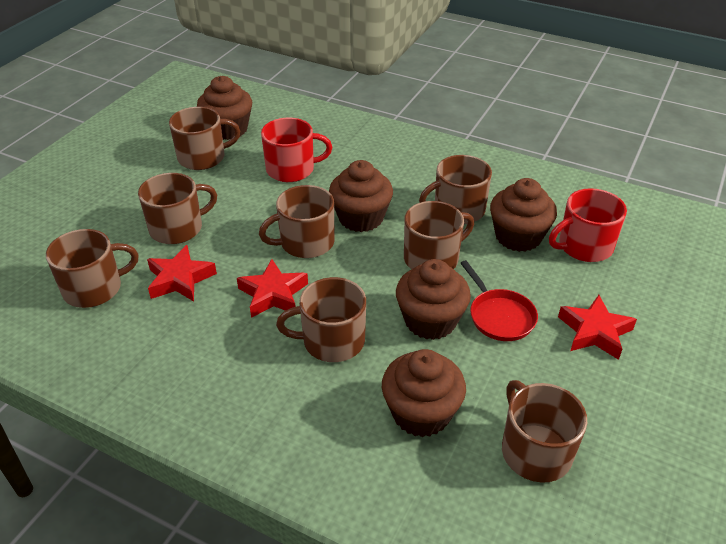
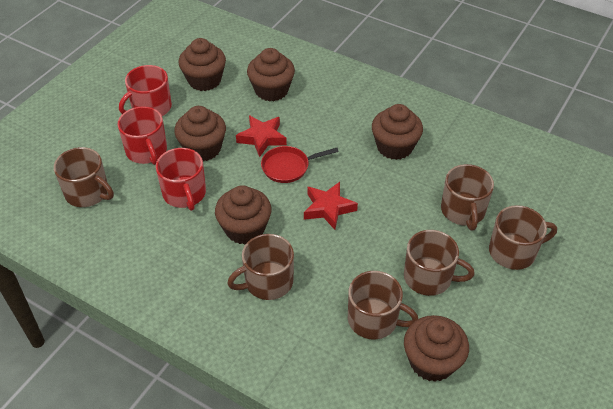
brown cupcake: 5 -> 6
brown mug: 8 -> 6
red mug: 2 -> 3
red star: 3 -> 2

